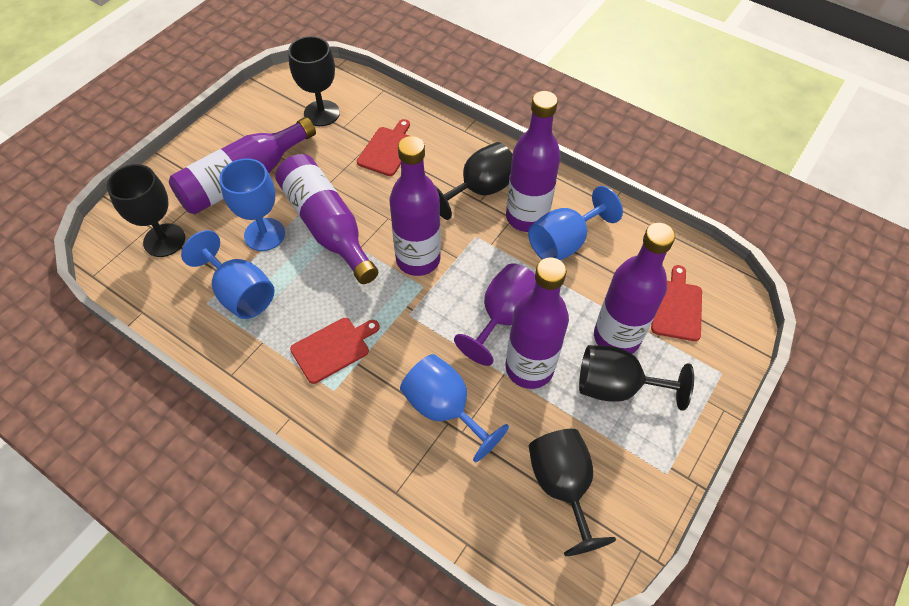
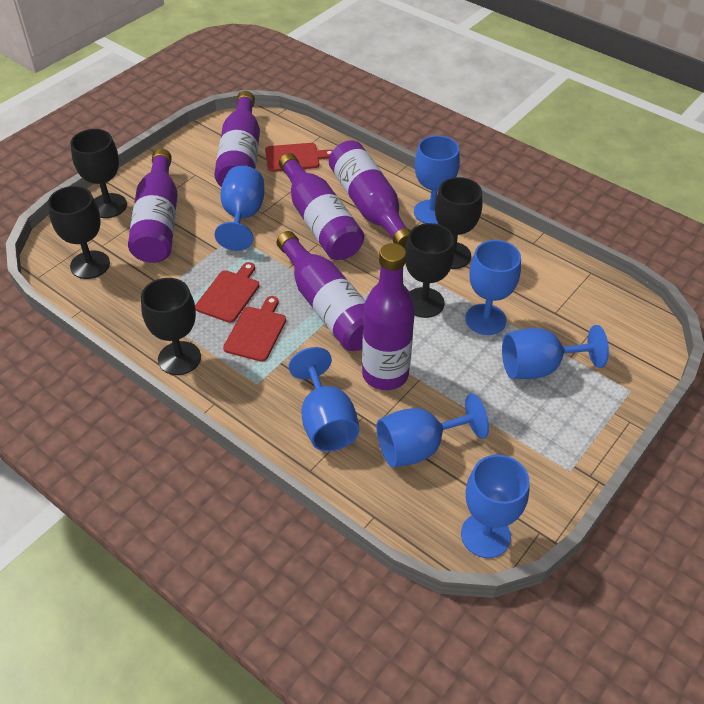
blue goblet: 4 -> 7
purple goblet: 1 -> 0

